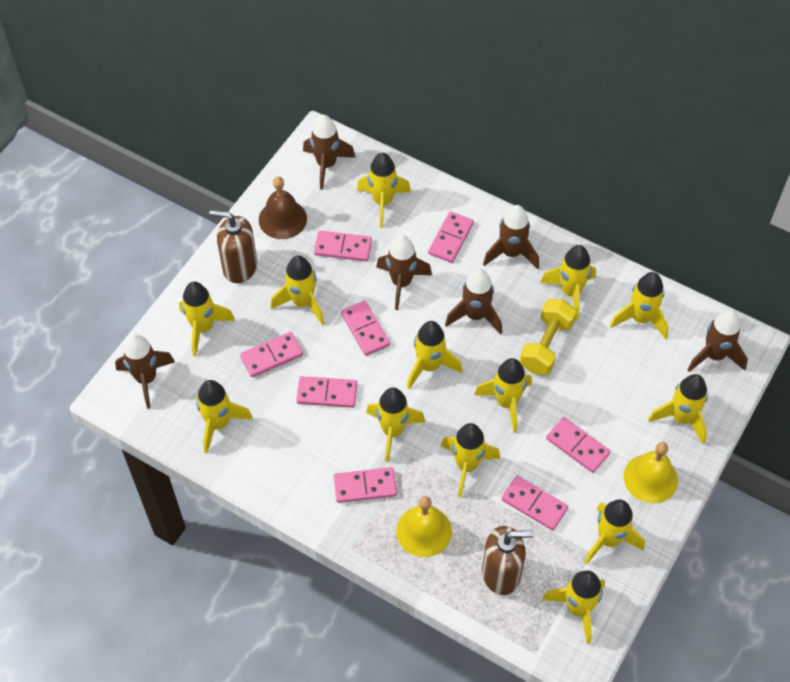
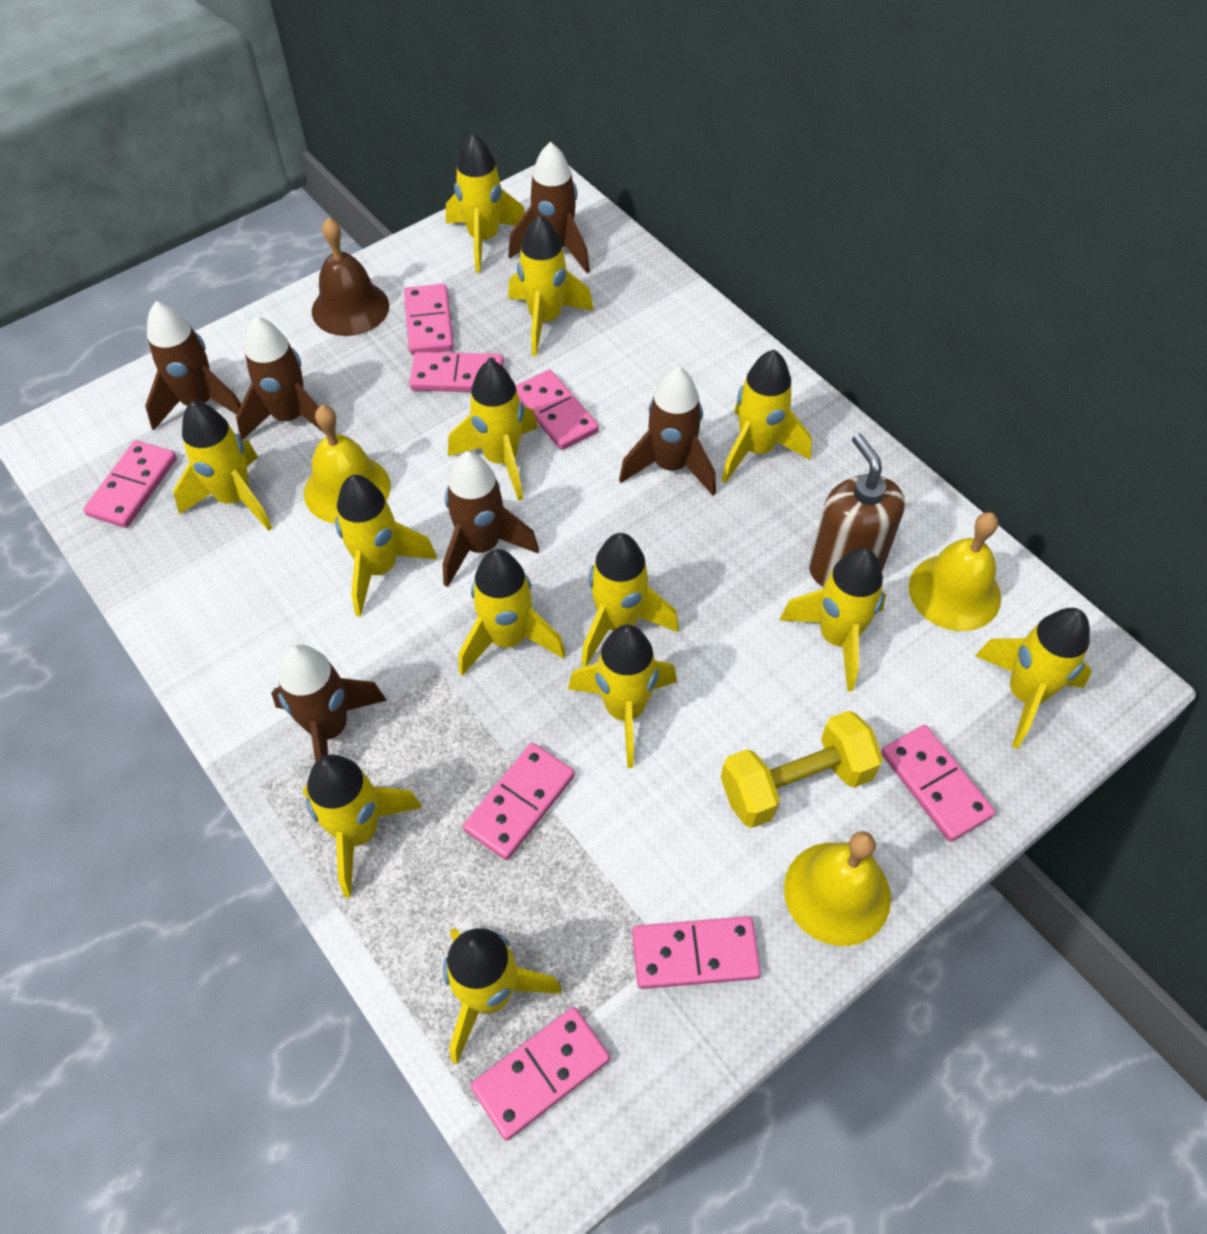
brown soap dispenser: 2 -> 1
yellow bell: 2 -> 3

